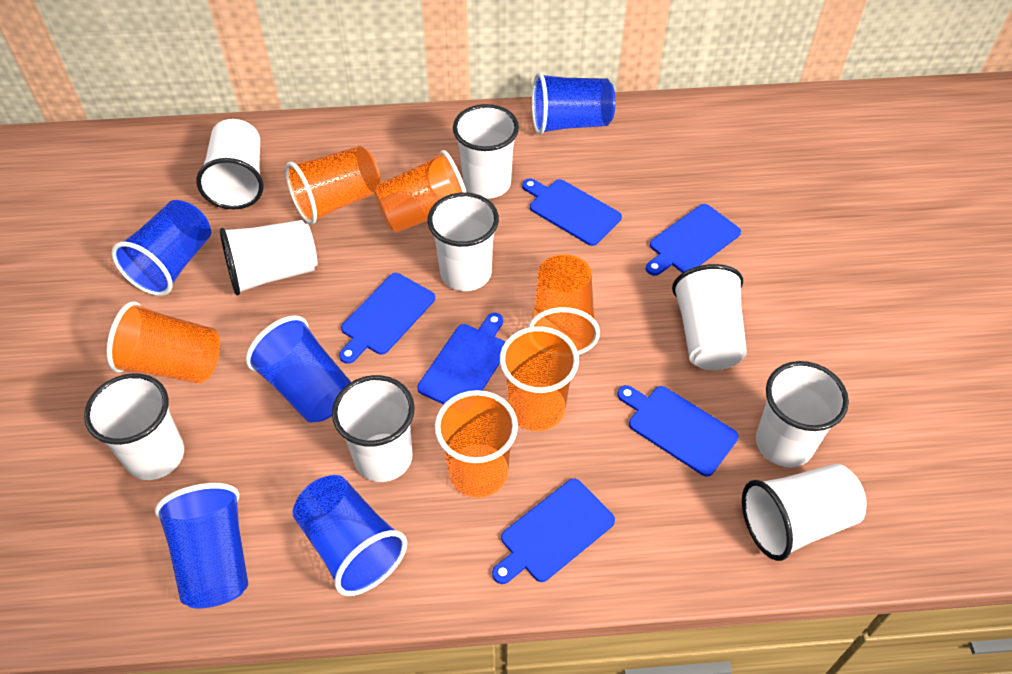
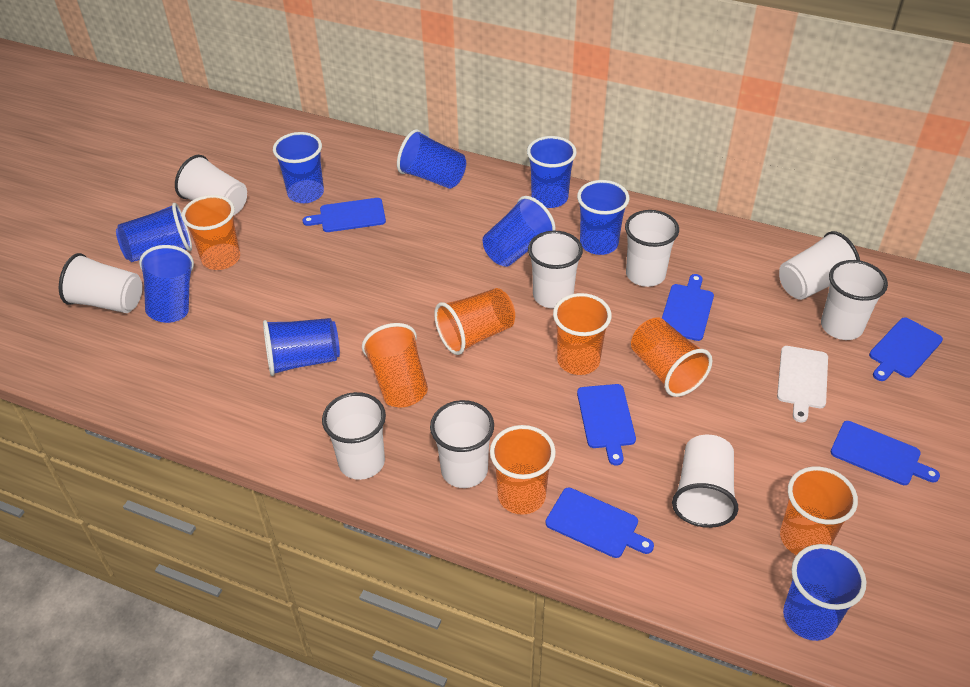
blue cup: 5 -> 9
orange cup: 6 -> 7
white cutting board: 0 -> 1

